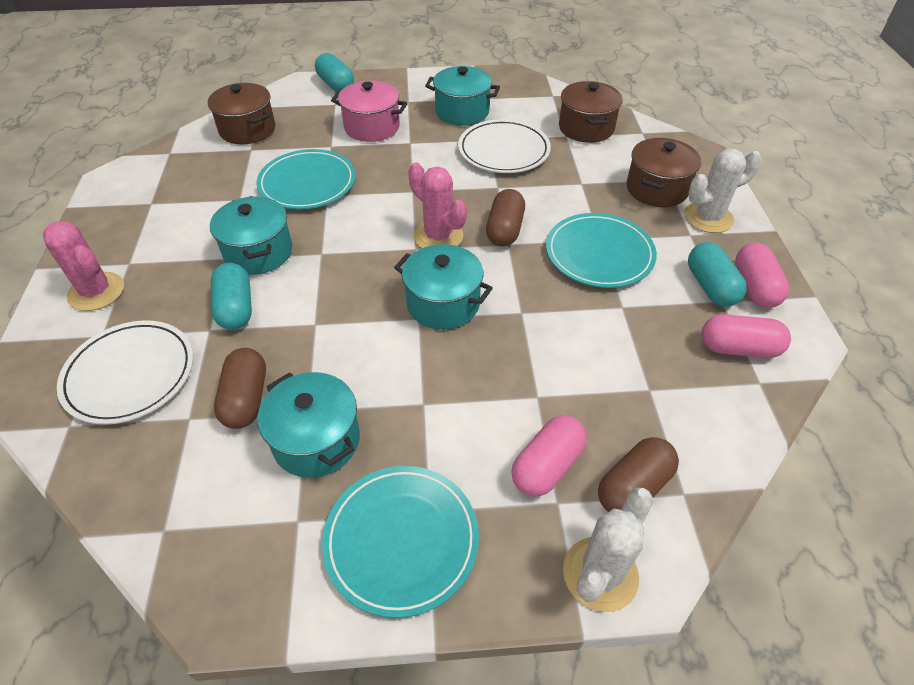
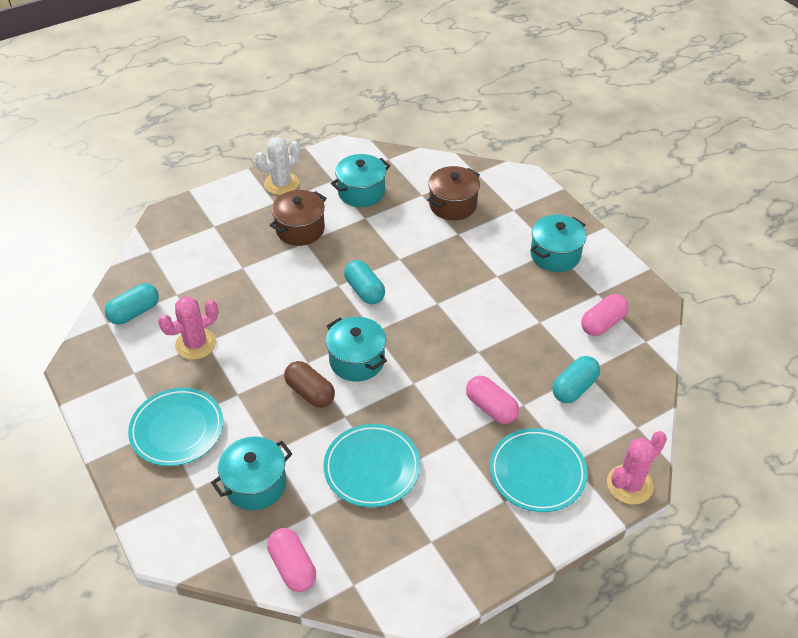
brown capsule: 3 -> 1
brown pot: 3 -> 2
pink pot: 1 -> 0
white cactus: 2 -> 1
white plate: 2 -> 0

